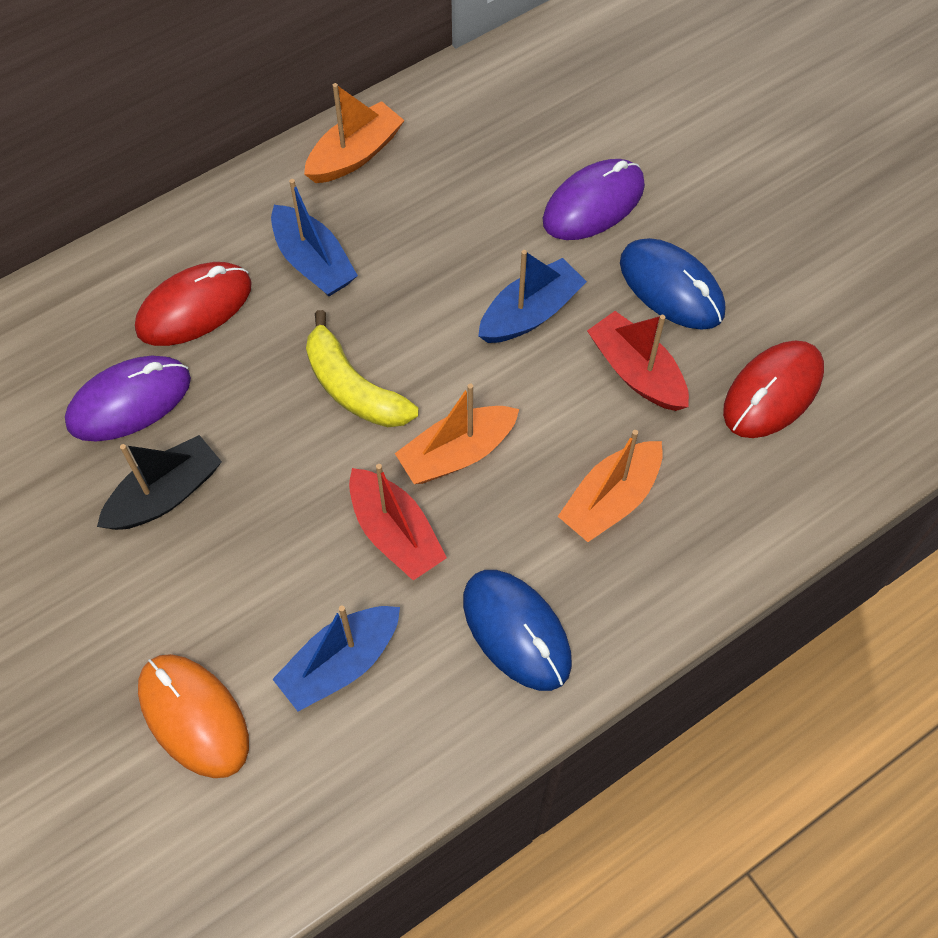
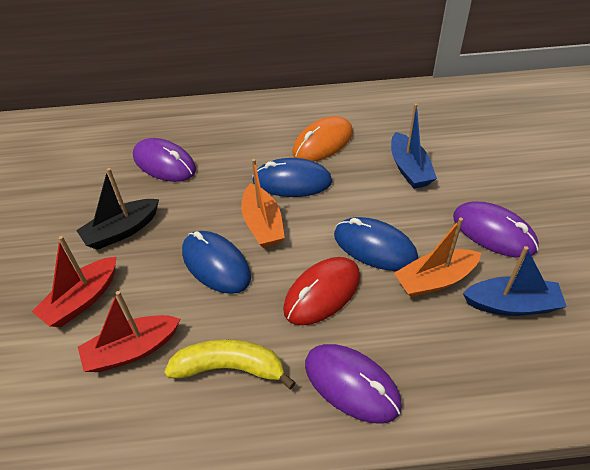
blue boat: 3 -> 2
blue mouse: 2 -> 3
orange boat: 3 -> 2
purple mouse: 2 -> 3
red mouse: 2 -> 1

